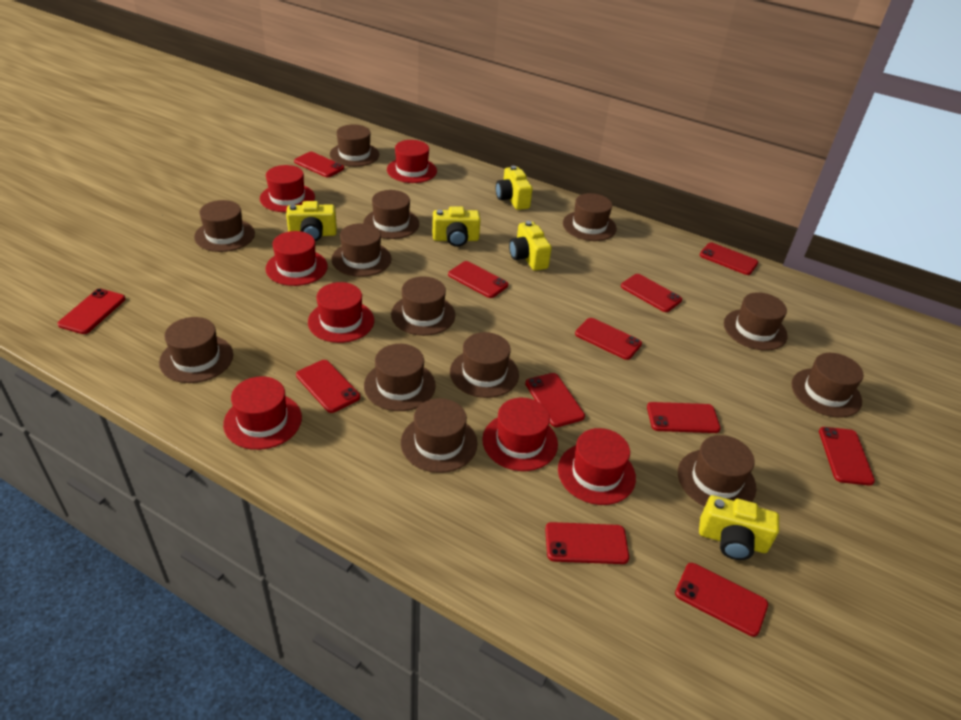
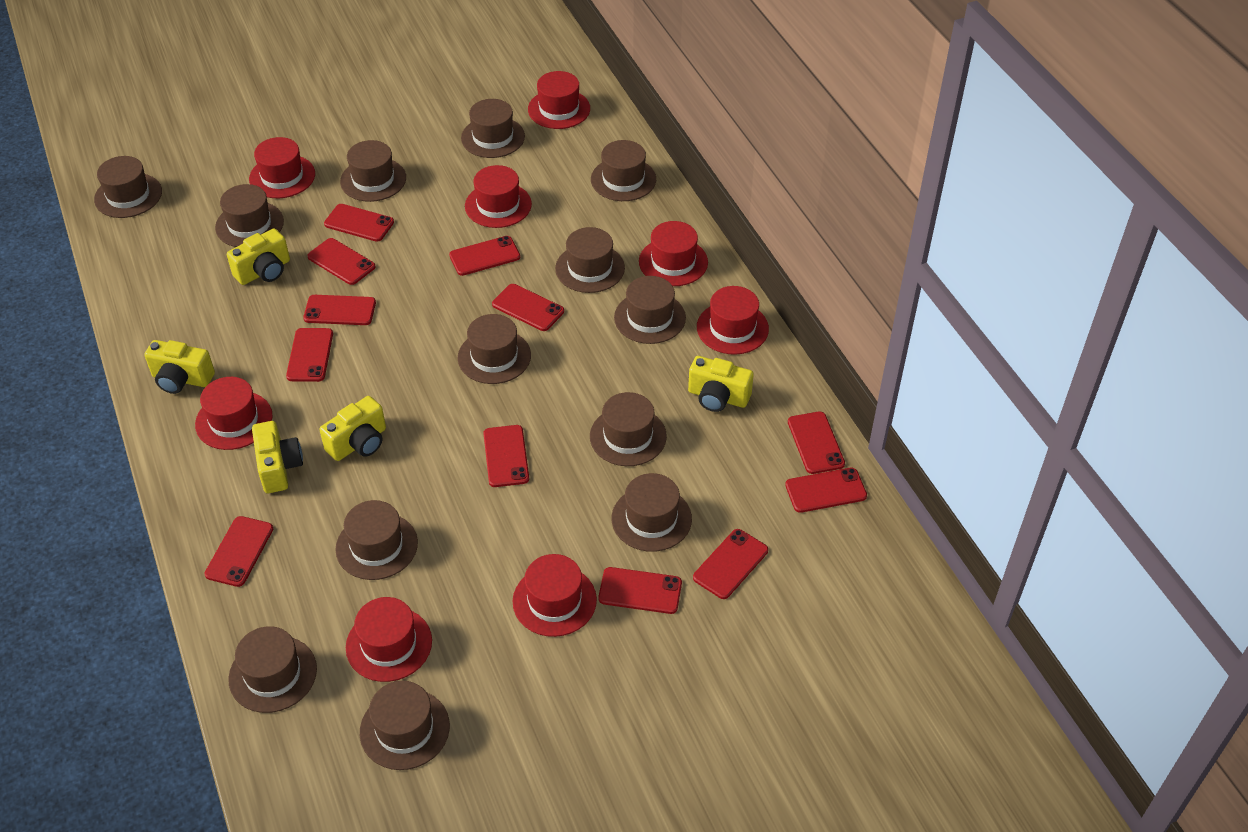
red hat: 7 -> 8

